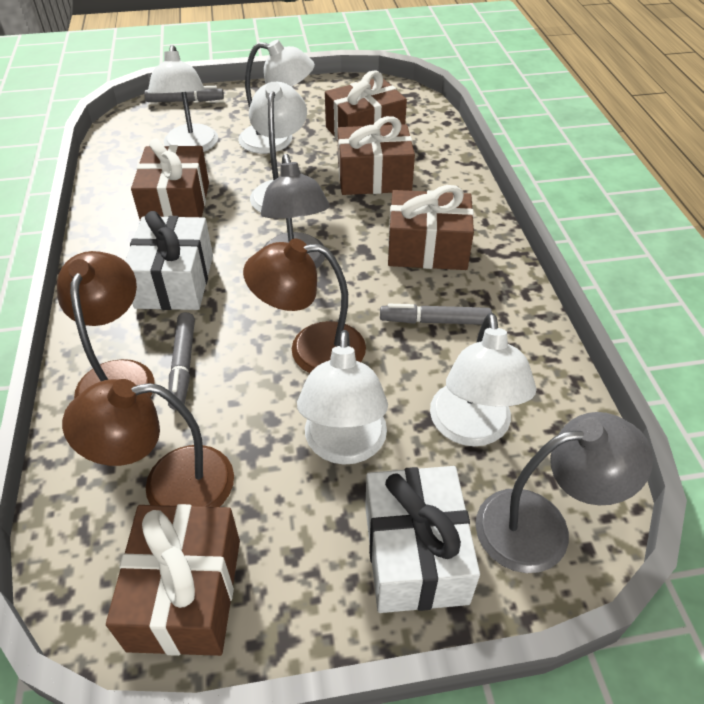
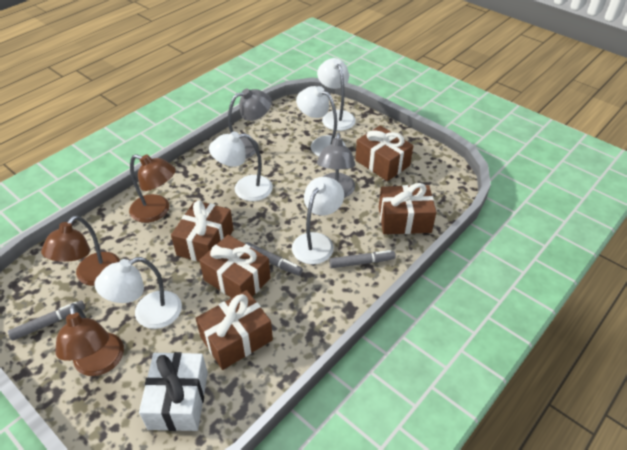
white gift: 2 -> 1

